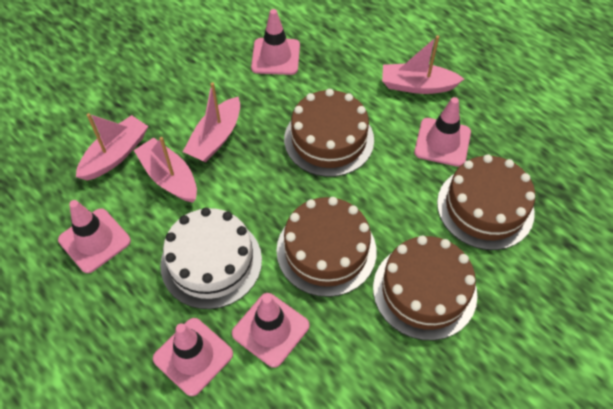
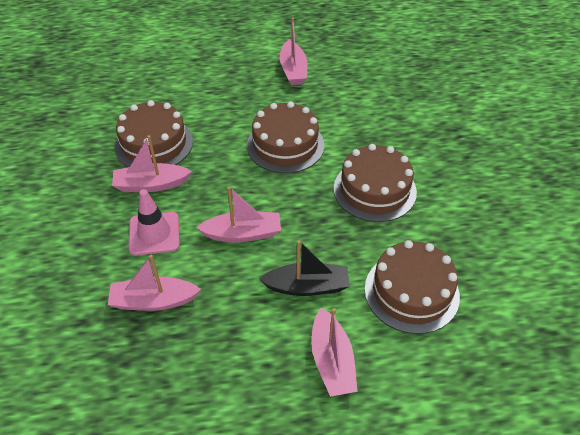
black boat: 0 -> 1
pink boat: 4 -> 5
pink traffic cone: 5 -> 1
white cake: 1 -> 0

